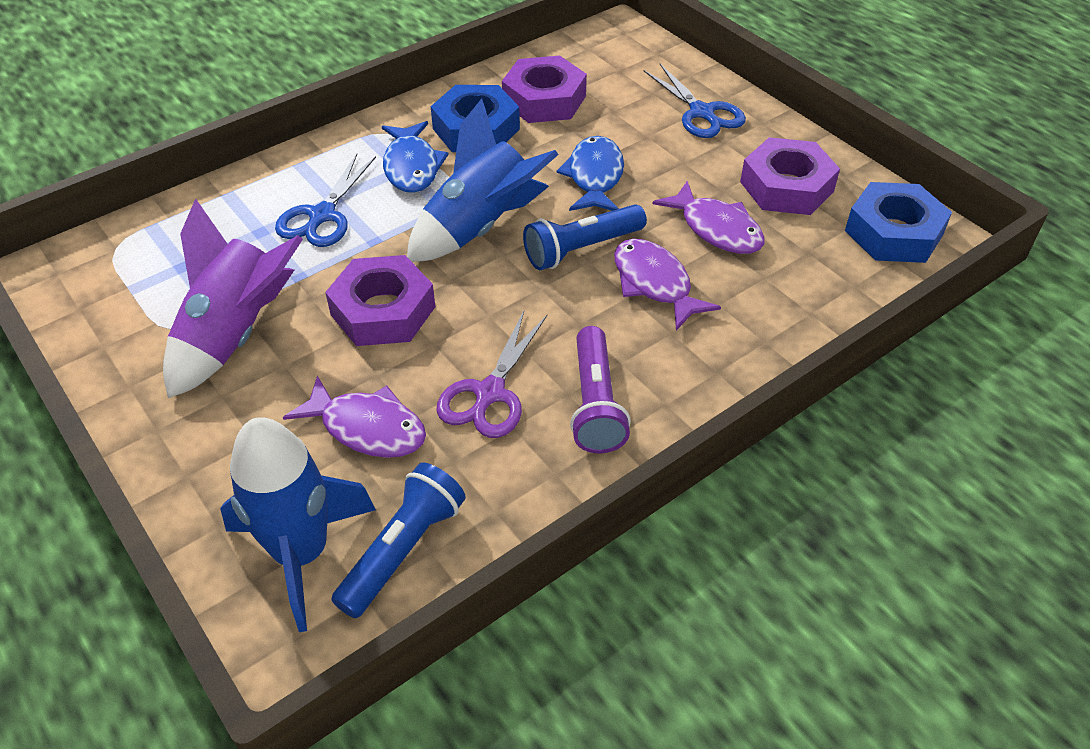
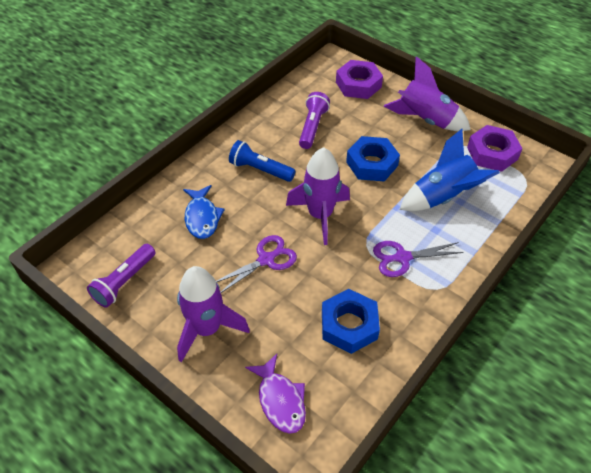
blue fish: 2 -> 1
blue flashlight: 2 -> 1
blue rocket: 2 -> 1
blue scissors: 2 -> 0
purple fish: 3 -> 1
purple flashlight: 1 -> 2
purple nut: 3 -> 2
purple rocket: 1 -> 3
purple scissors: 1 -> 2

